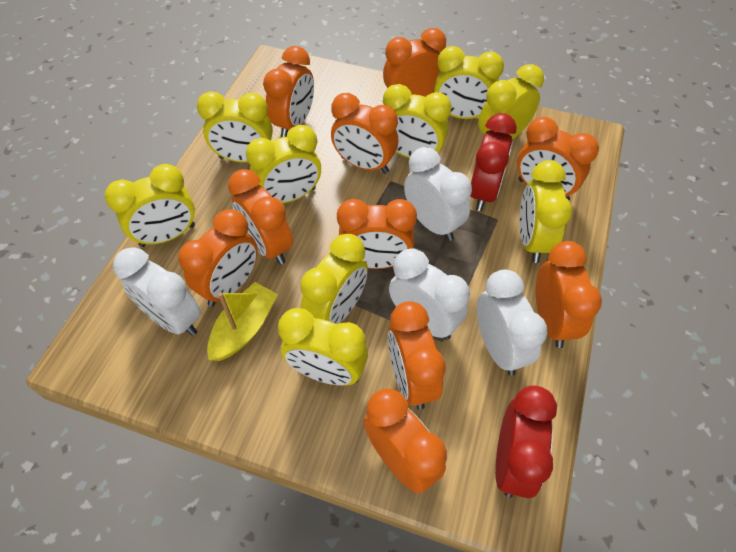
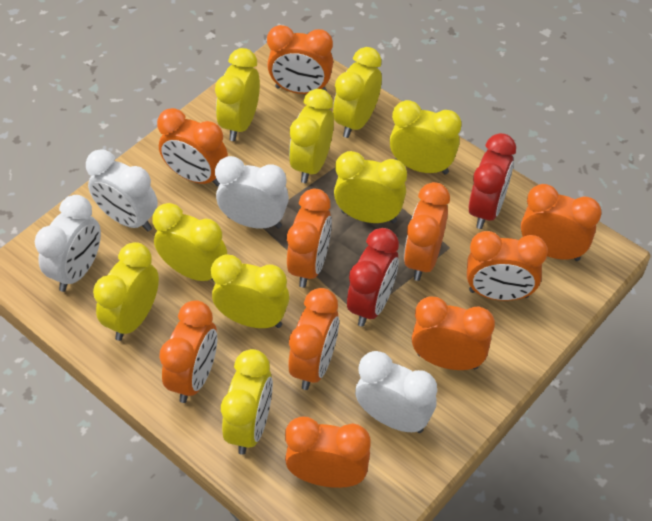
yellow boat: 1 -> 0

